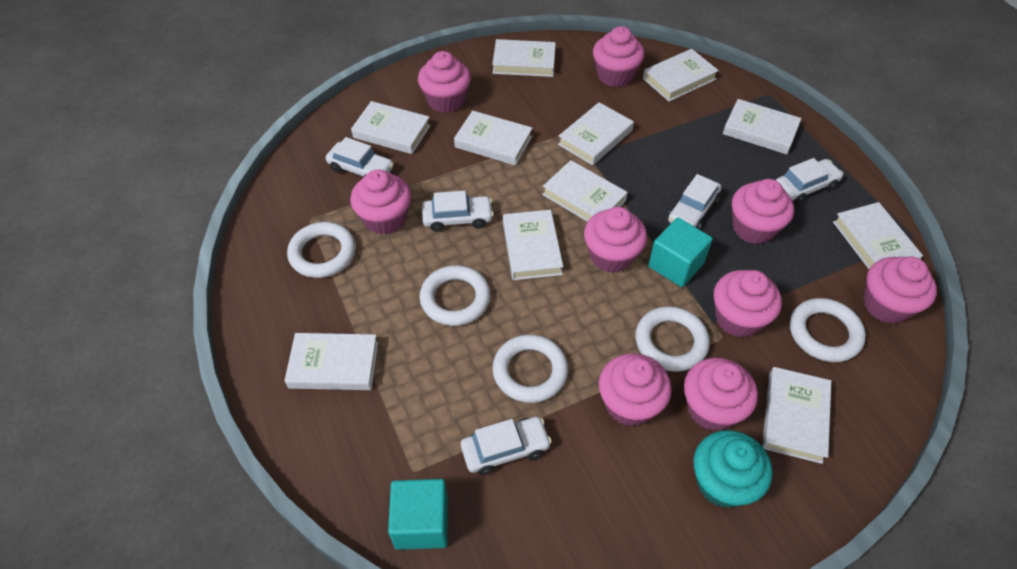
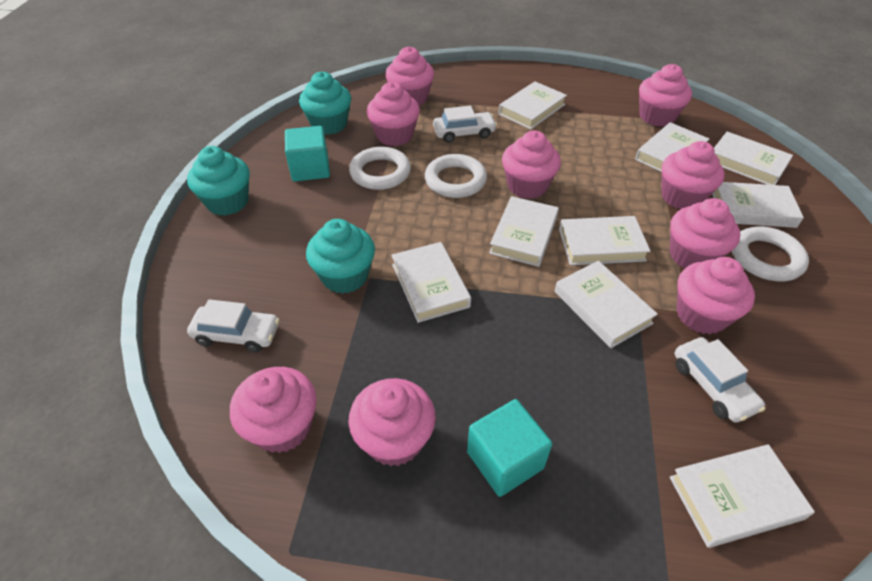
turquoise cupcake: 1 -> 3
white book: 11 -> 9
white car: 5 -> 3
white ring: 5 -> 3

